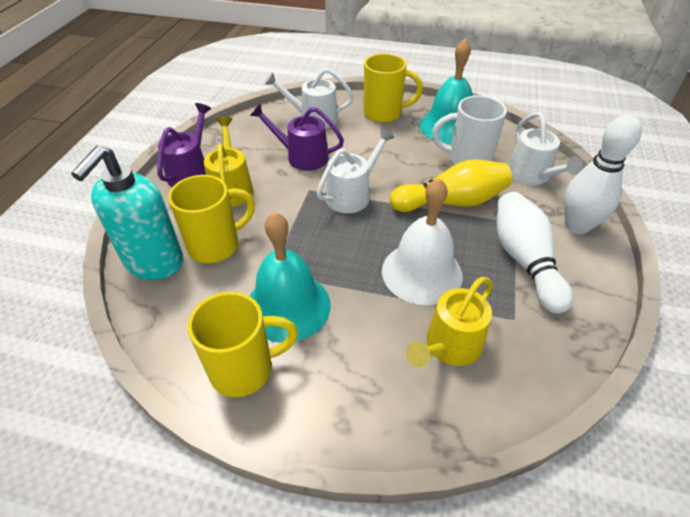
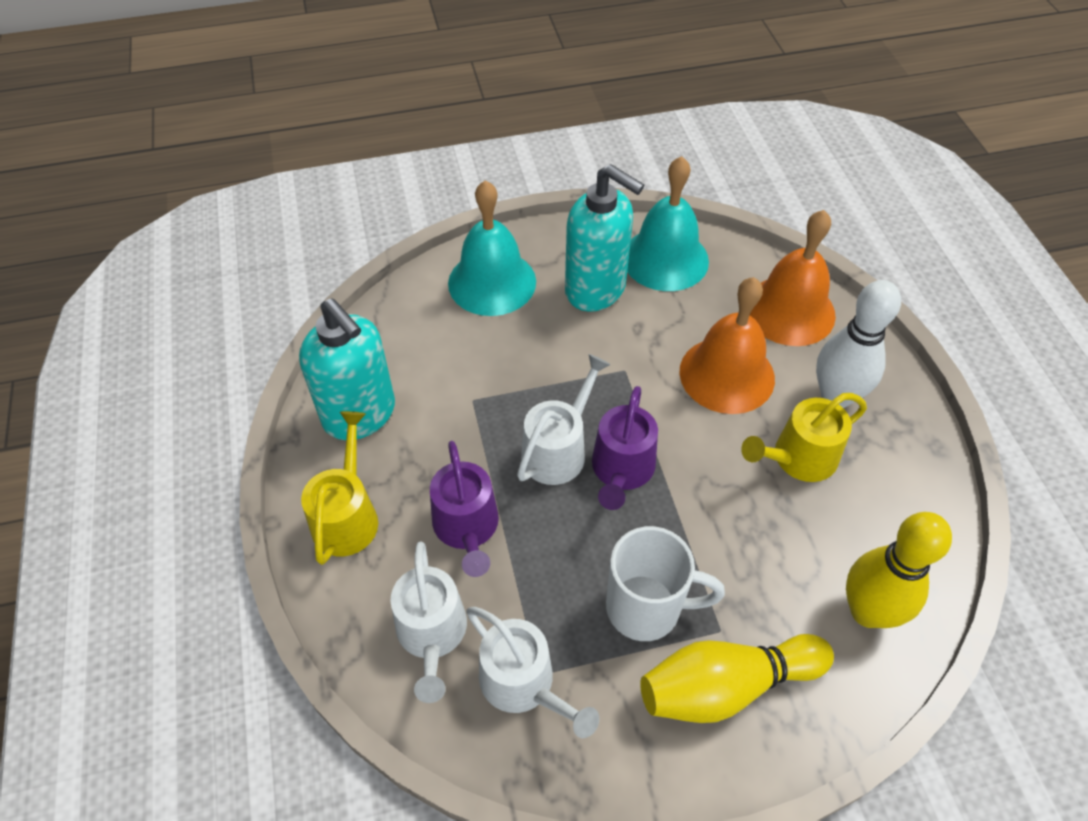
orange bell: 0 -> 2
turquoise soap dispenser: 1 -> 2
white bell: 1 -> 0
white bowling pin: 2 -> 1
yellow bowling pin: 1 -> 2
yellow mug: 3 -> 0

